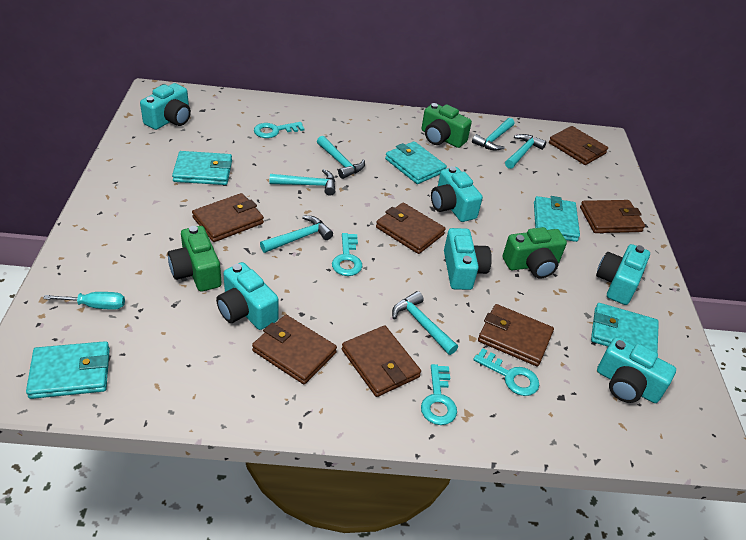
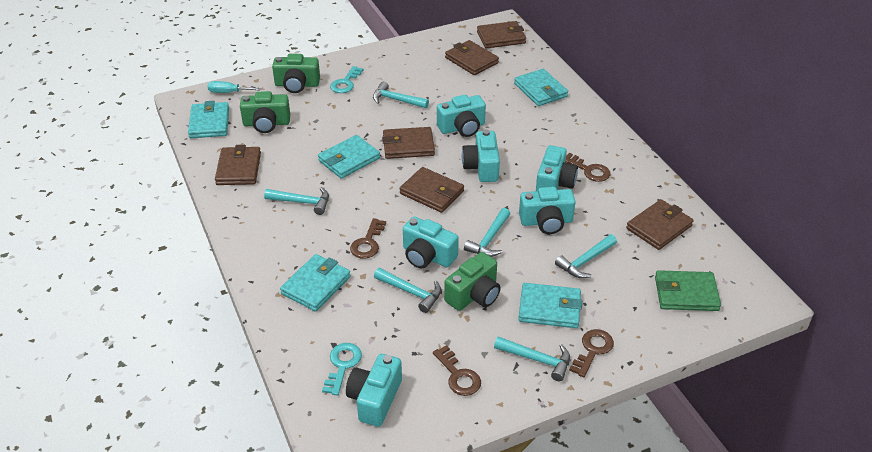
brown key: 0 -> 4
brown wallet: 7 -> 6
green wallet: 0 -> 1
turquoise key: 4 -> 2

